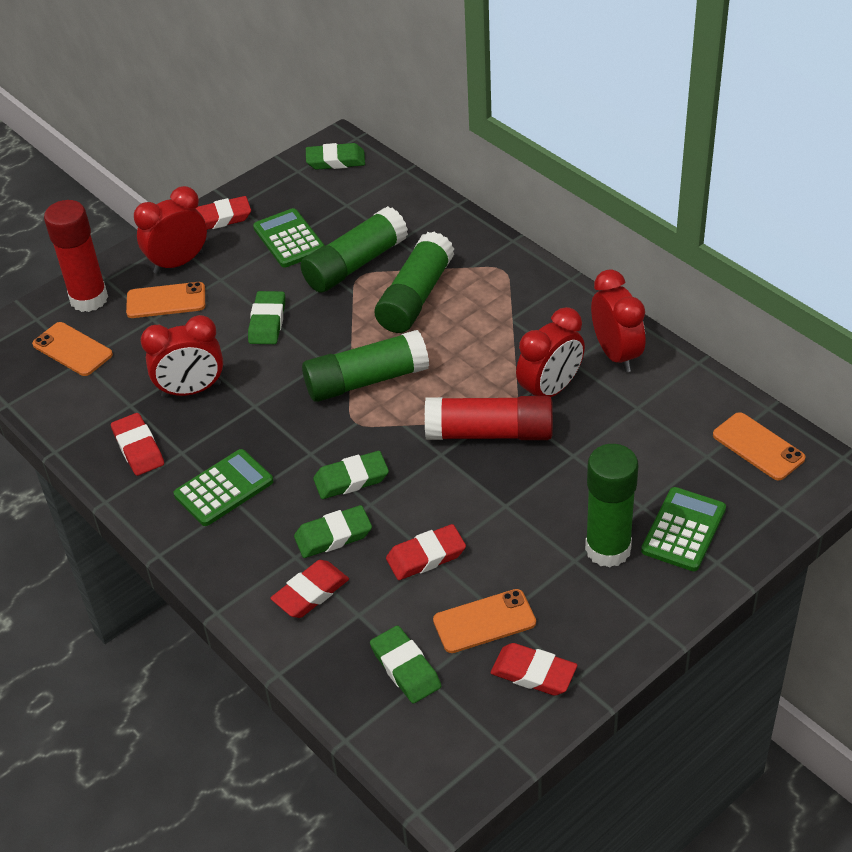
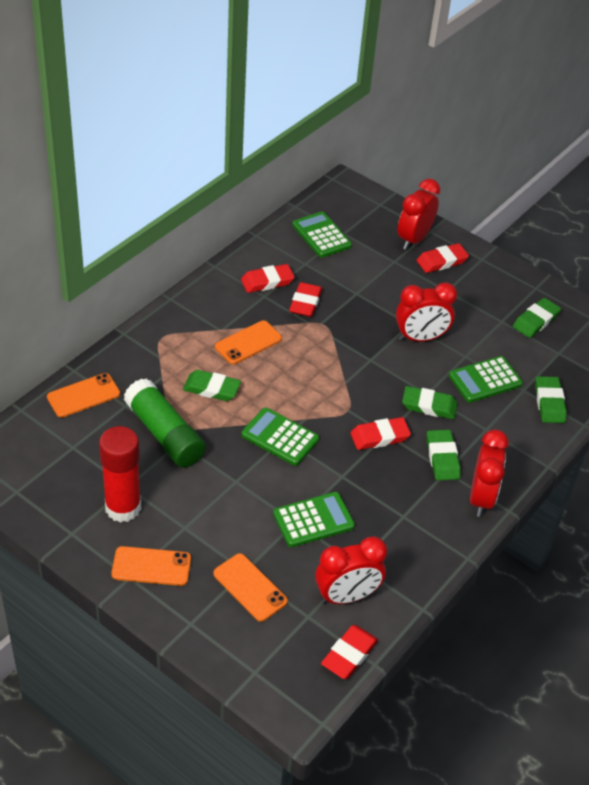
green calculator: 3 -> 4
green glue stick: 4 -> 1
red glue stick: 2 -> 1

